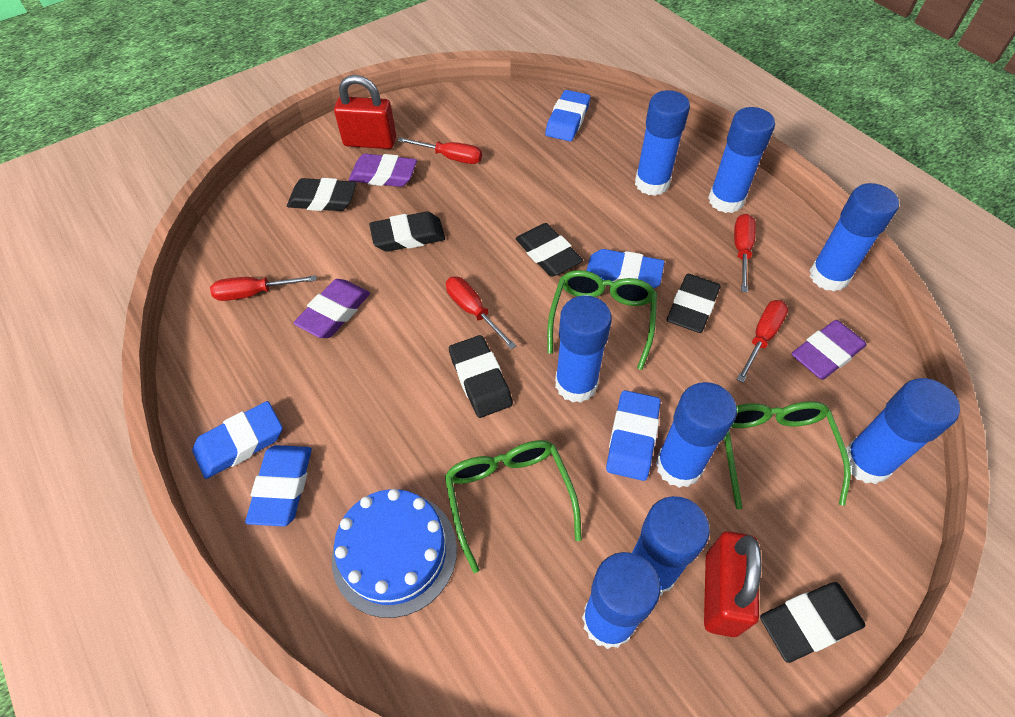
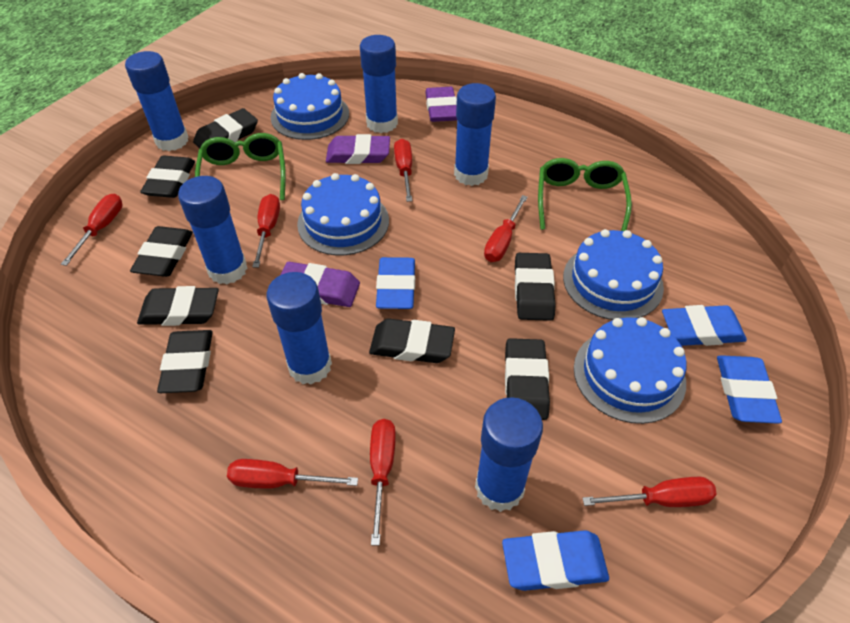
black eraser: 6 -> 8
blue cake: 1 -> 4
blue eraser: 5 -> 4
blue glue stick: 8 -> 6
green glasses: 3 -> 2
red padlock: 2 -> 0
red screwdriver: 5 -> 7

